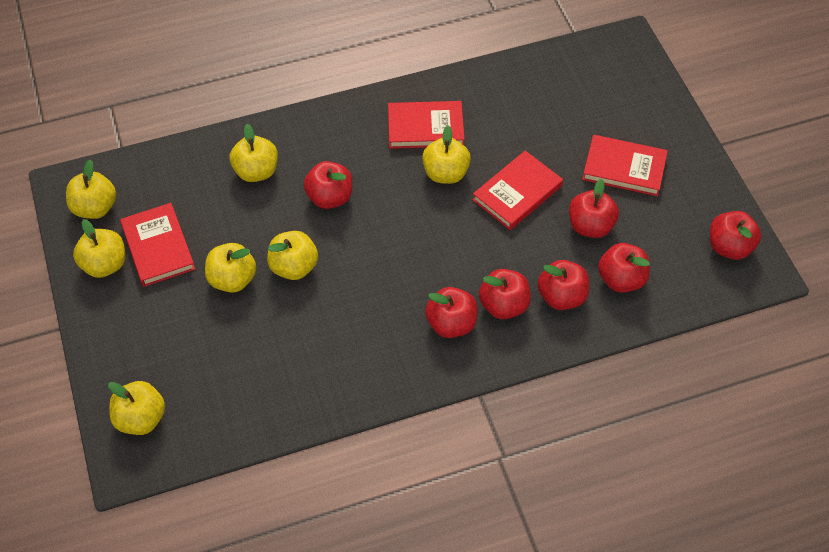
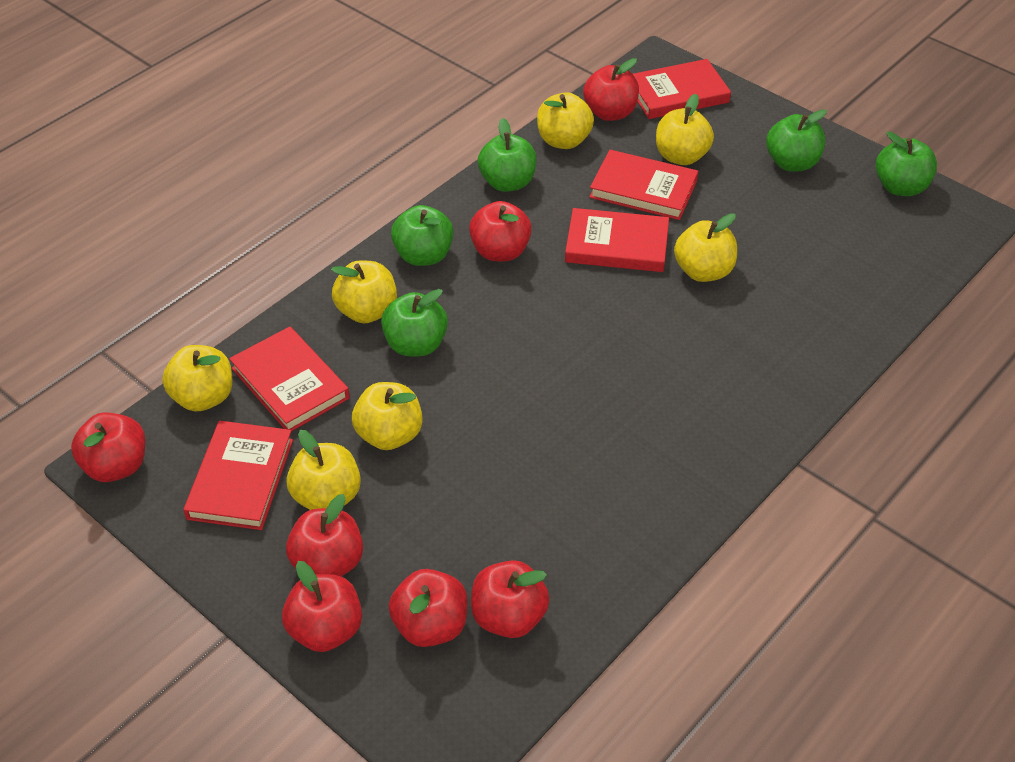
green apple: 0 -> 5
red book: 4 -> 5

